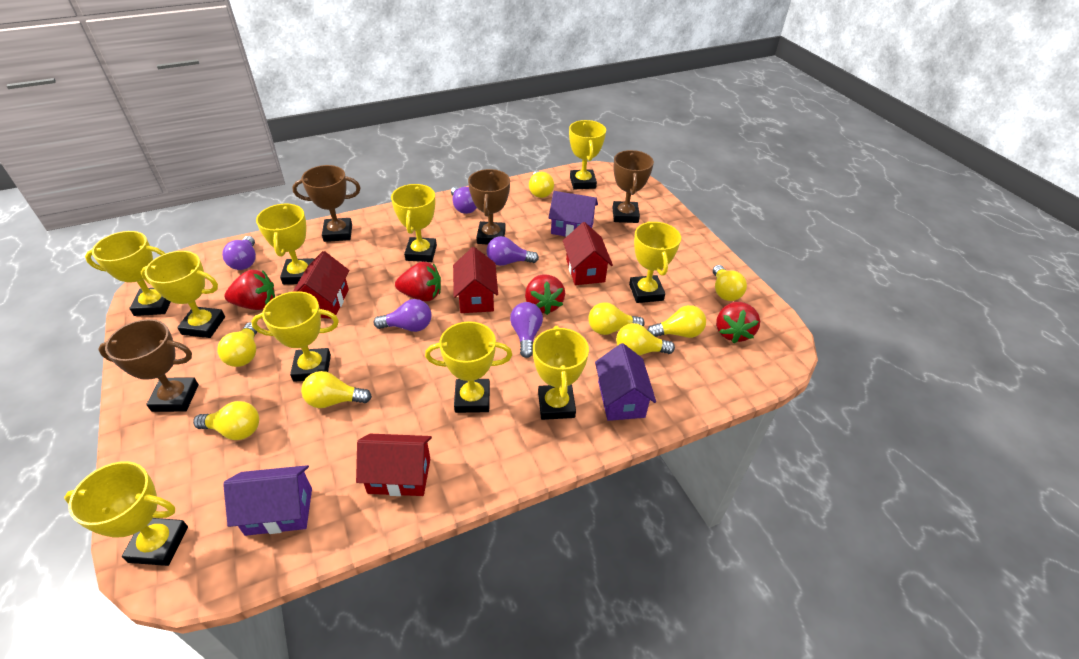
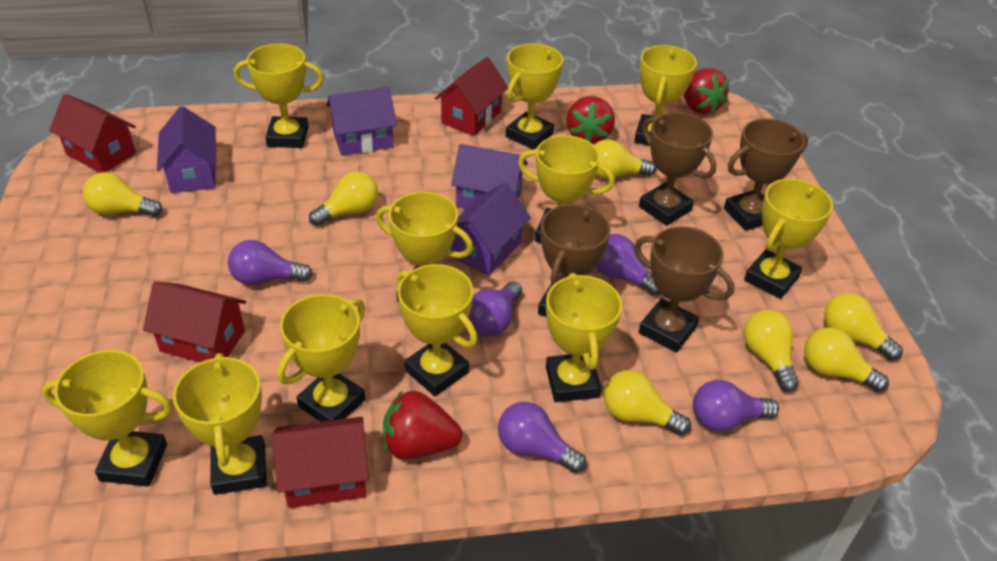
purple house: 3 -> 4
red strawberry: 4 -> 3
yellow light bulb: 8 -> 7
yellow trophy: 10 -> 11

